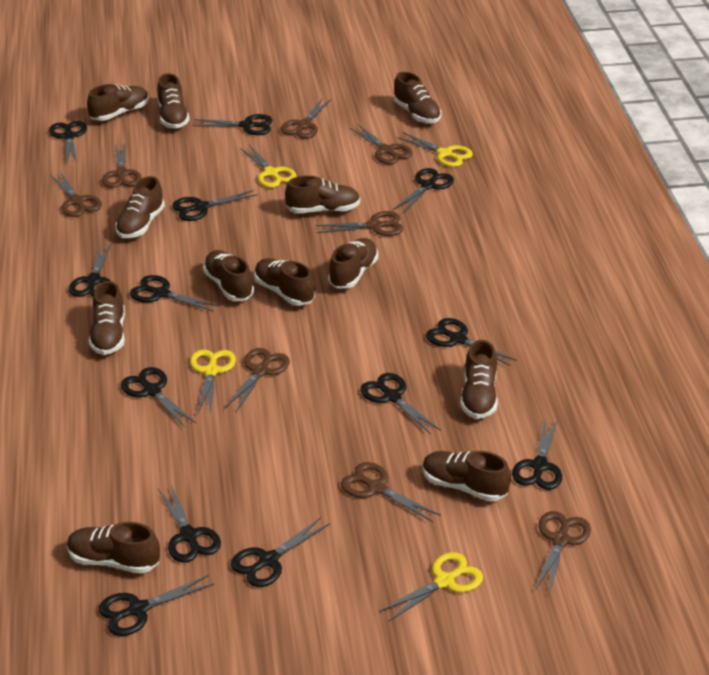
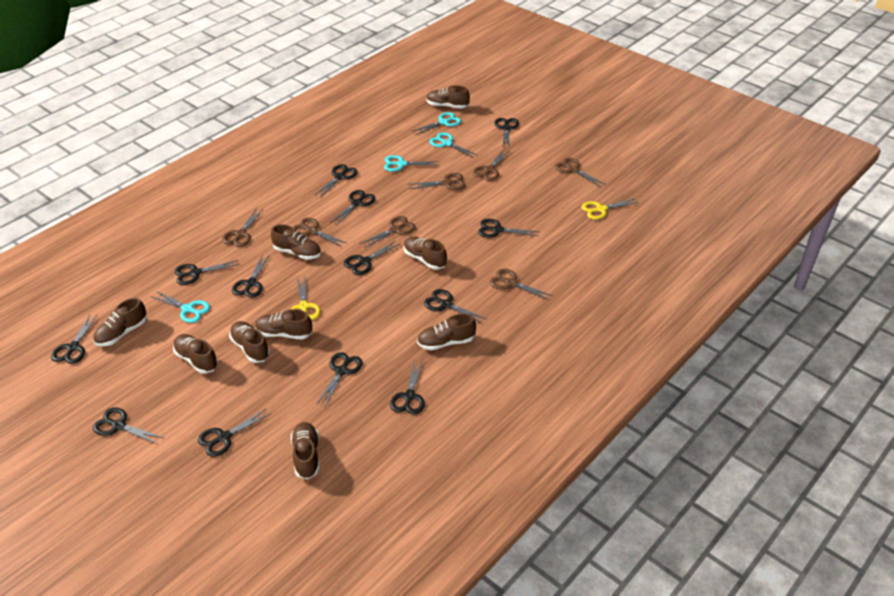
brown scissors: 8 -> 7
brown shoe: 12 -> 9
turquoise scissors: 0 -> 4
yellow scissors: 4 -> 2

